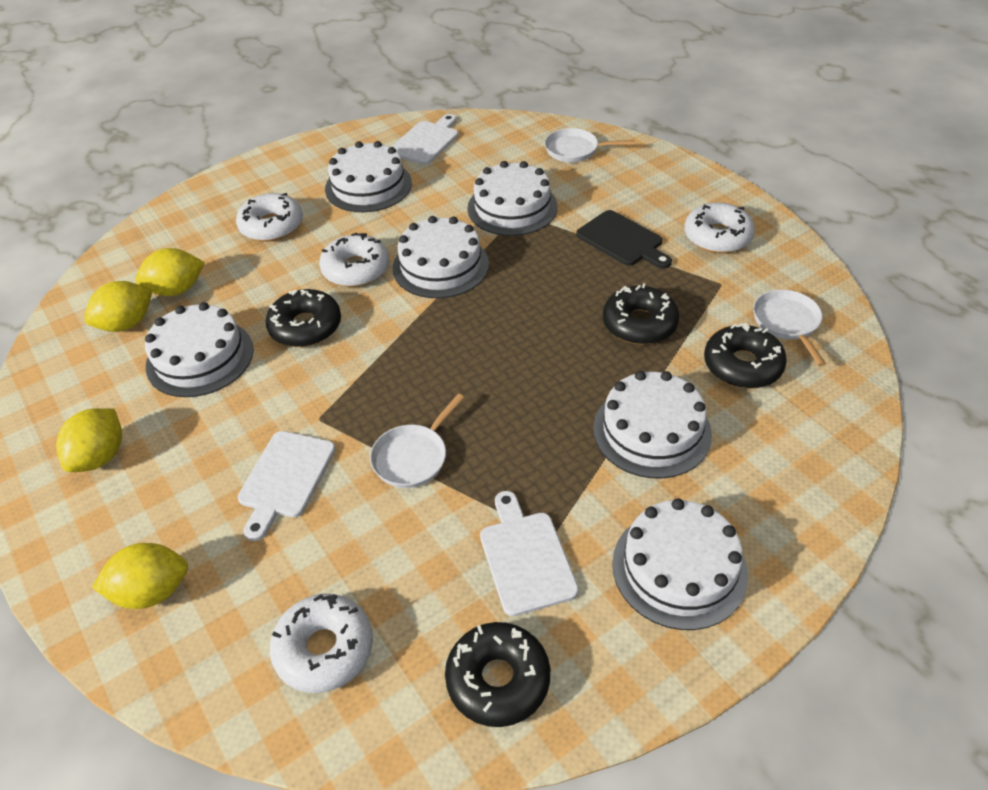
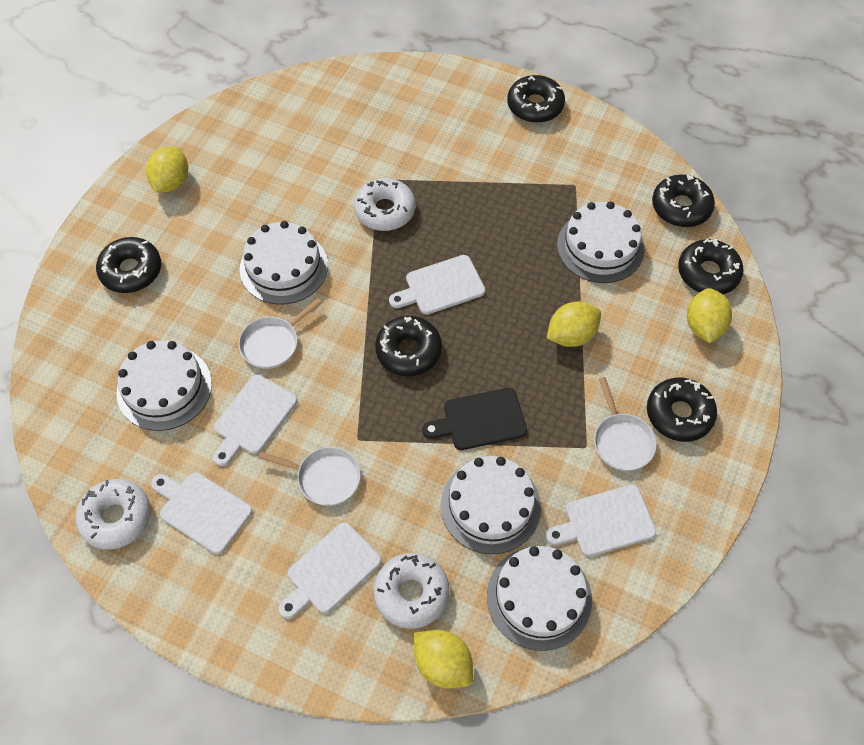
black donut: 4 -> 6
white cake: 6 -> 5
white cutting board: 3 -> 5
white donut: 4 -> 3

